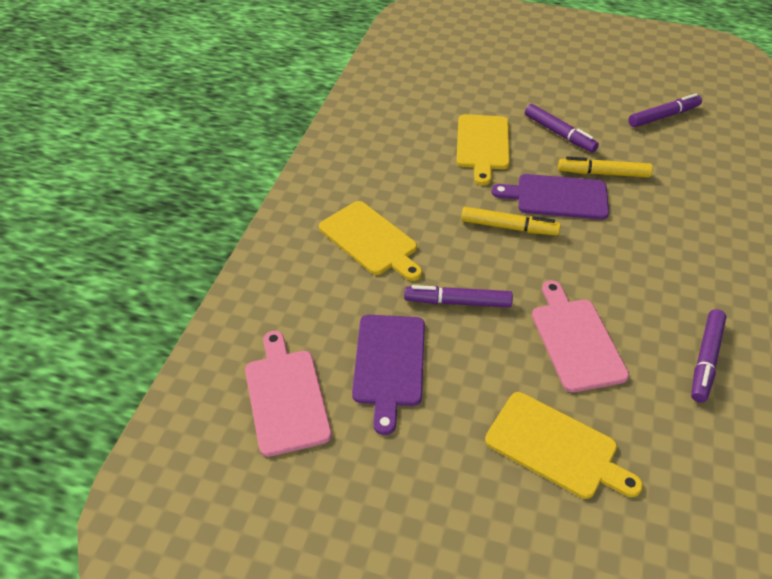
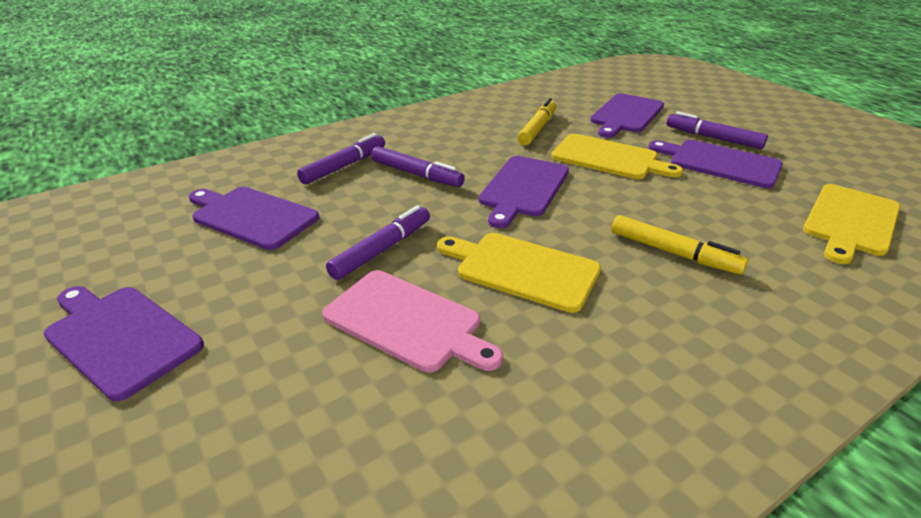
pink cutting board: 2 -> 1
purple cutting board: 2 -> 5

